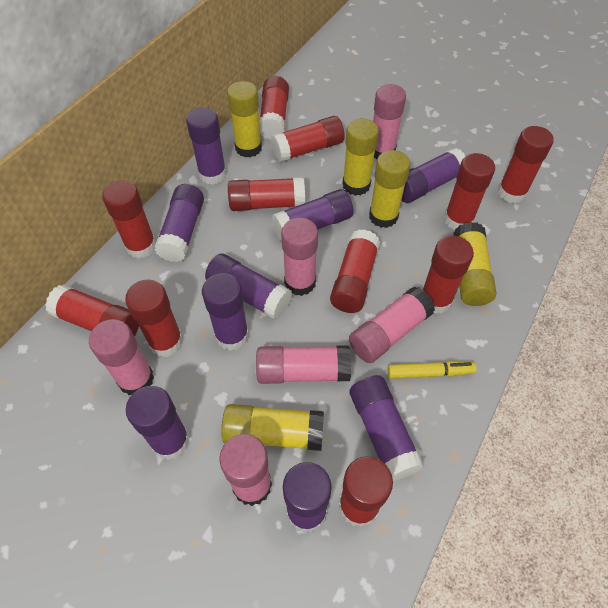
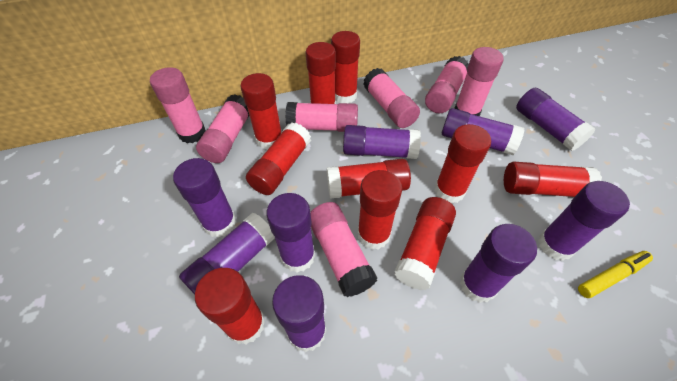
pink glue stick: 6 -> 7
red glue stick: 11 -> 10
yellow glue stick: 5 -> 0

